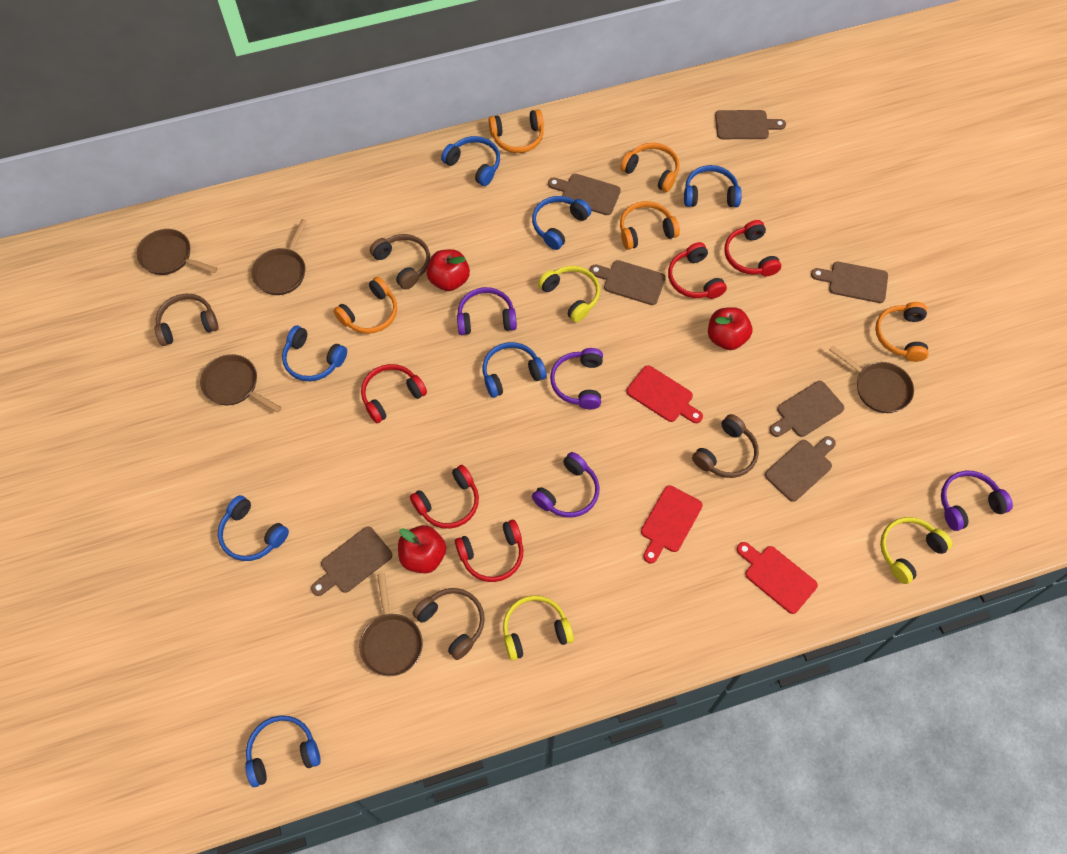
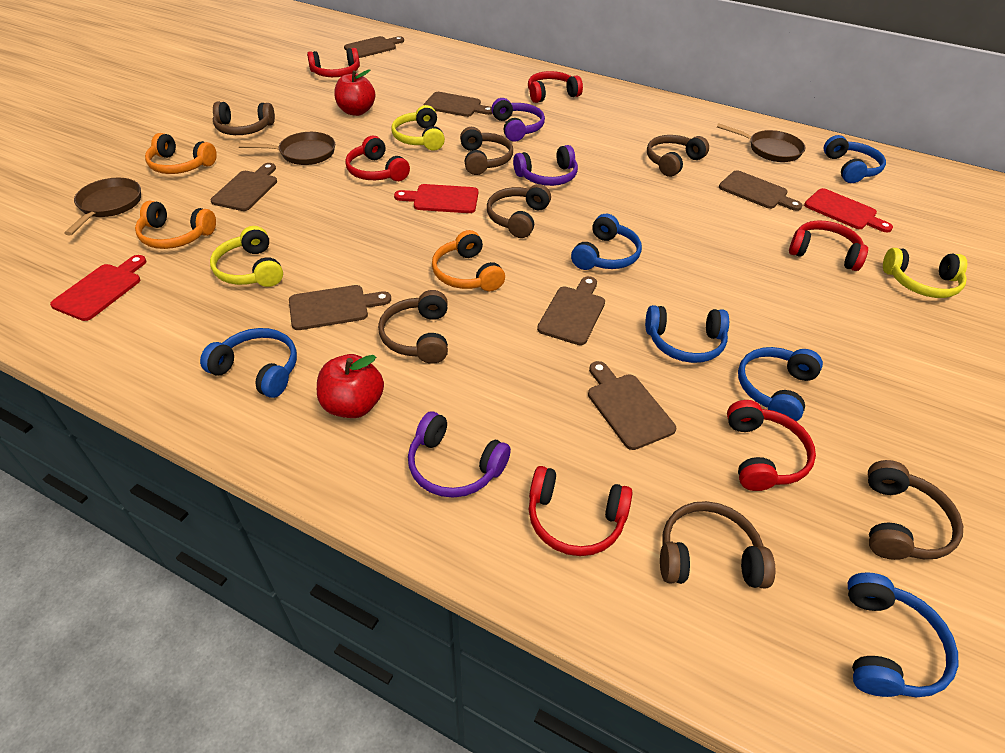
blue headphones: 7 -> 6
brown headphones: 4 -> 7
brown pan: 5 -> 3
orange headphones: 5 -> 3
purple headphones: 4 -> 3
red apple: 3 -> 2
red headphones: 5 -> 6

